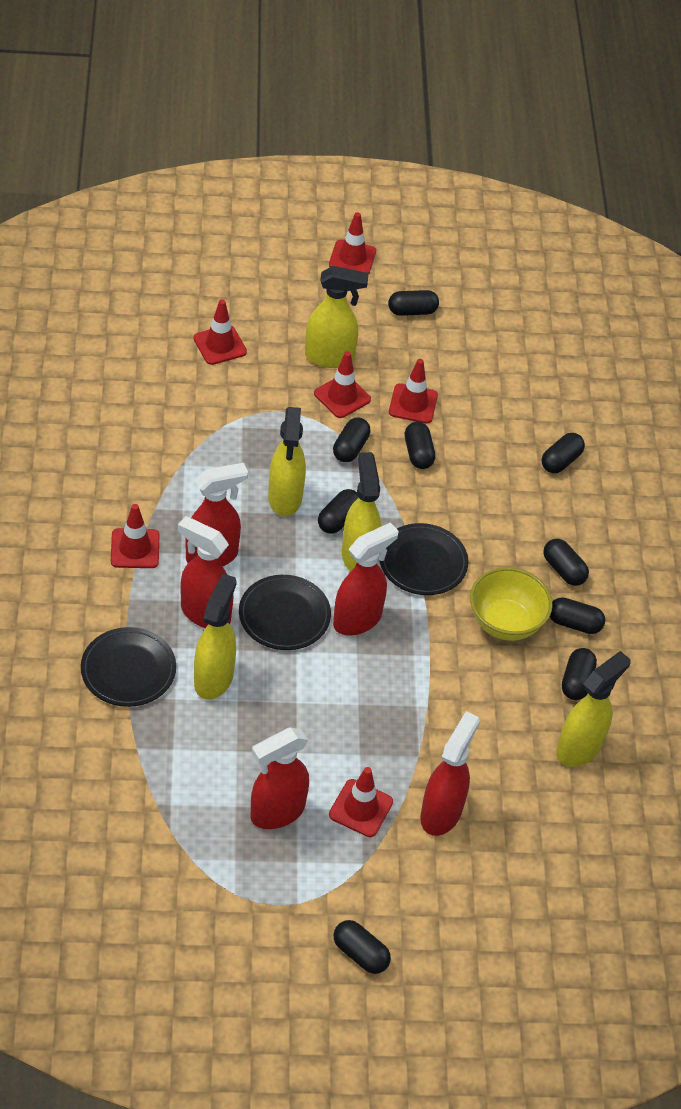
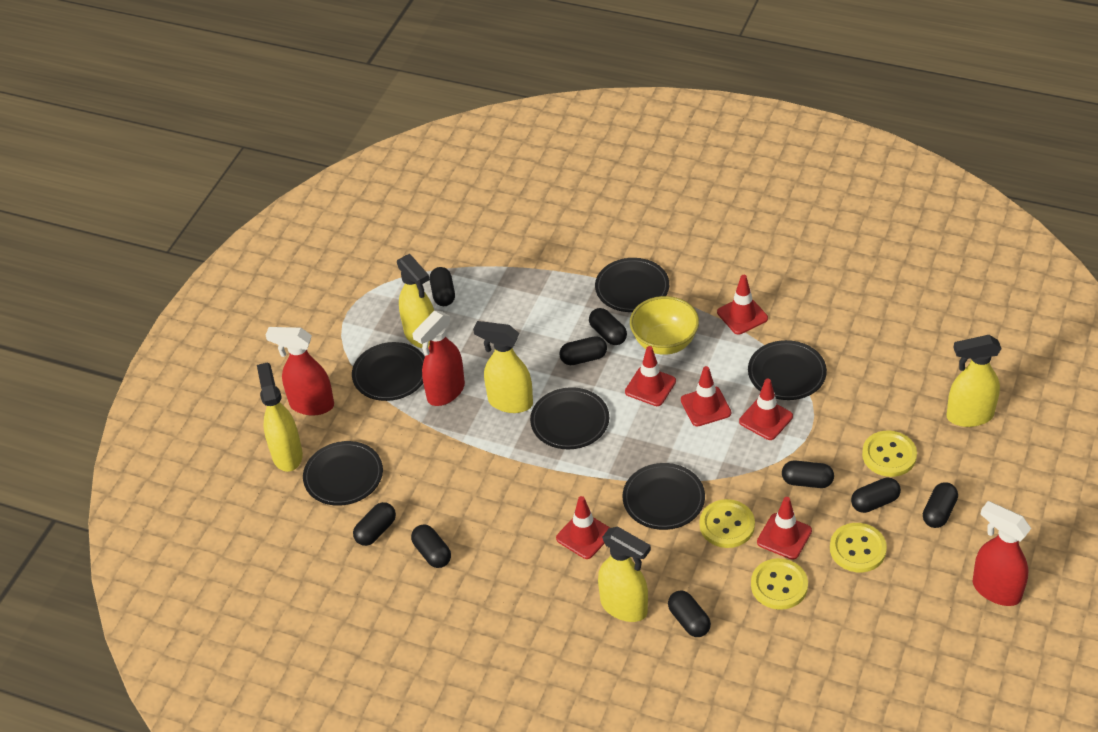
black plate: 3 -> 6
red spray bottle: 5 -> 3
yellow button: 0 -> 4

